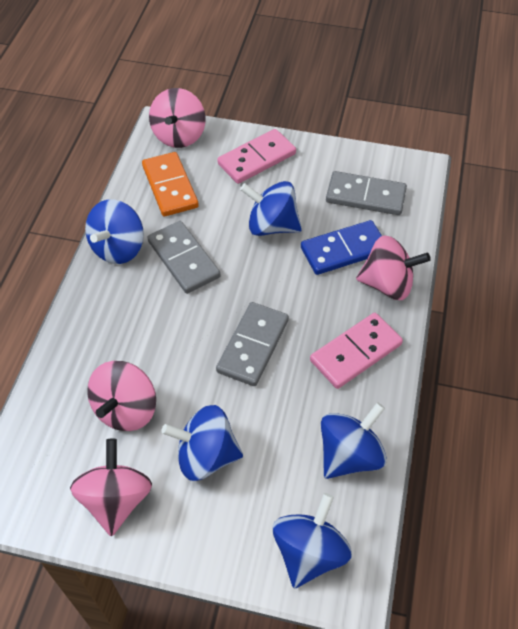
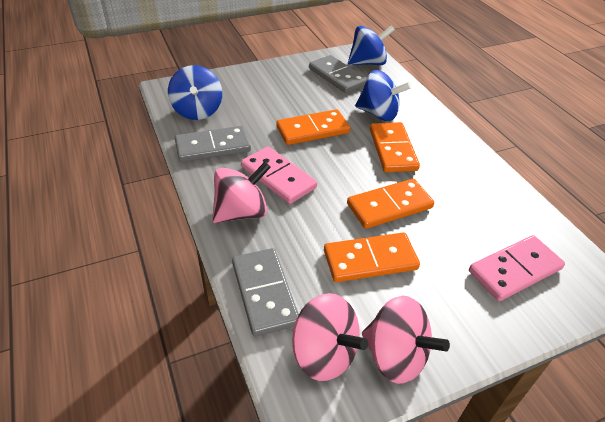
blue domino: 1 -> 0
blue spinning top: 5 -> 3
orange domino: 1 -> 4
pink spinning top: 4 -> 3

